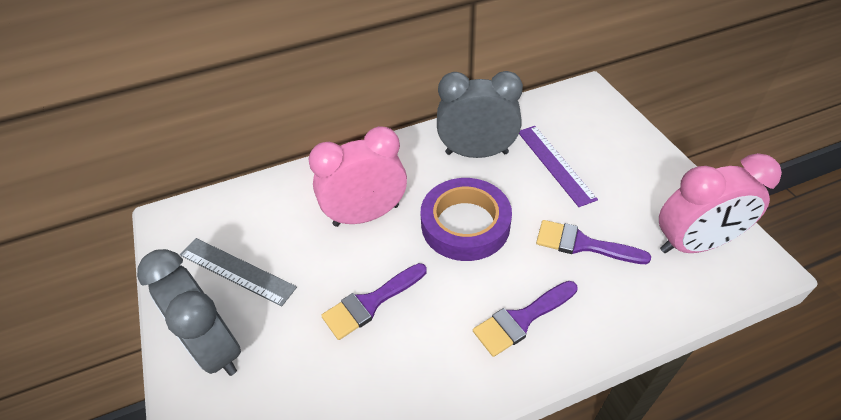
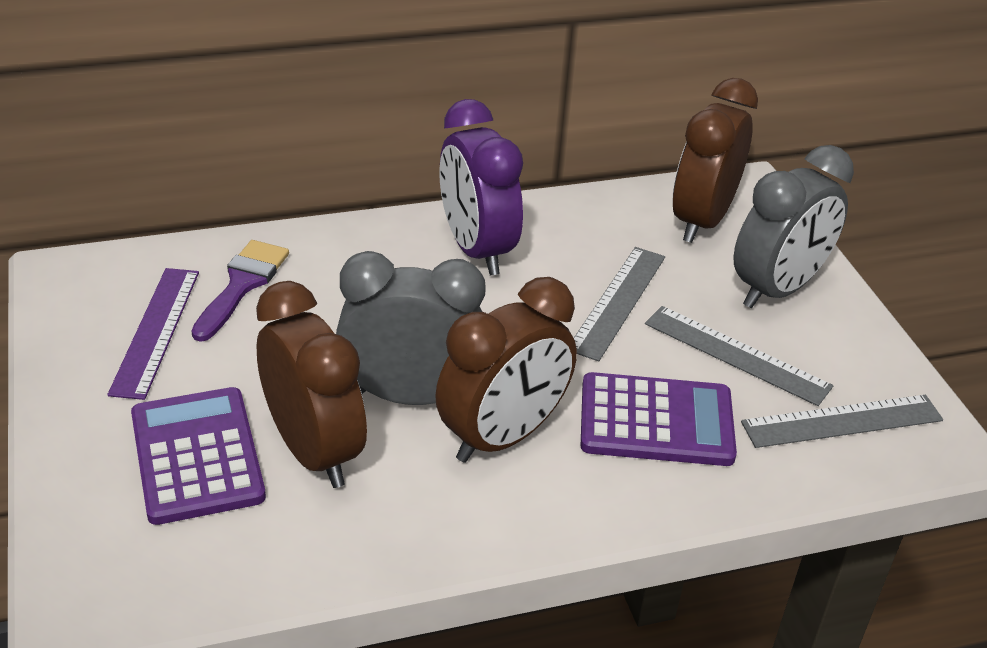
brown clock: 0 -> 3
grey ruler: 1 -> 3
pink clock: 2 -> 0
purple brush: 3 -> 1
purple calculator: 0 -> 2
purple clock: 0 -> 1
purple tape: 1 -> 0

